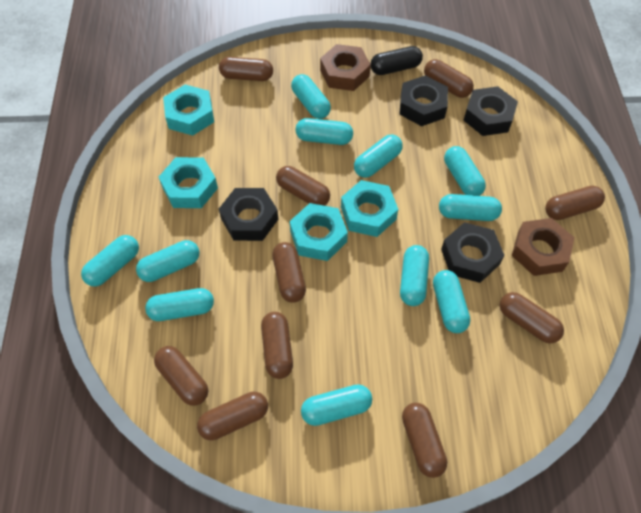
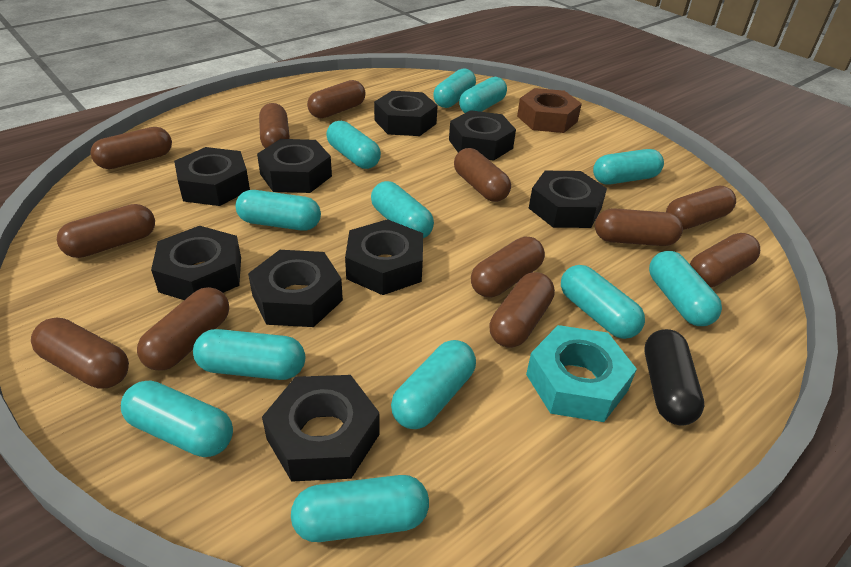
black nut: 4 -> 9
brown capsule: 10 -> 12
brown nut: 2 -> 1
turquoise capsule: 11 -> 12
turquoise nut: 4 -> 1

